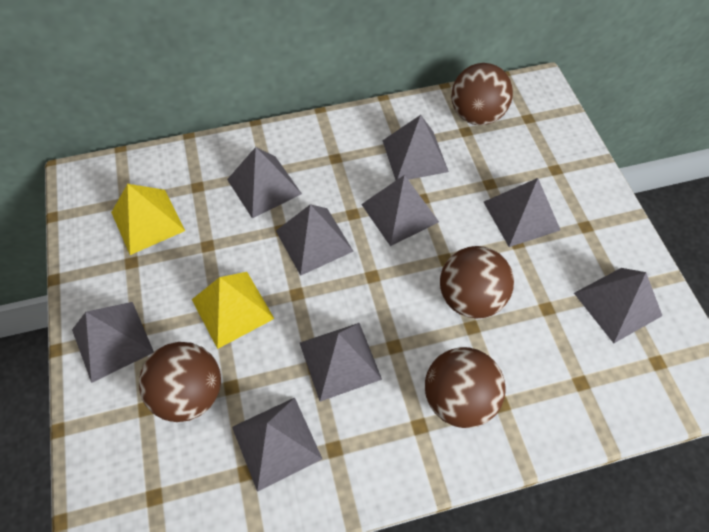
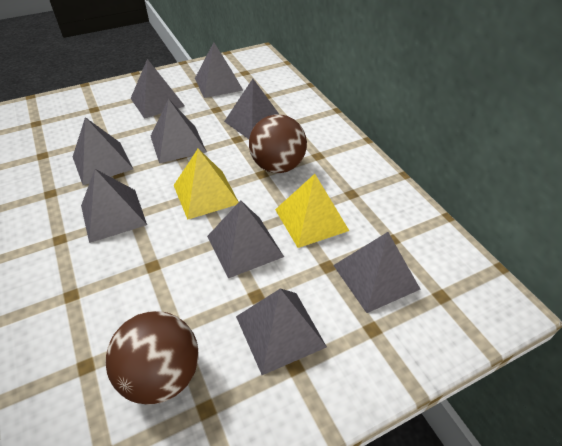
brown ball: 4 -> 2

